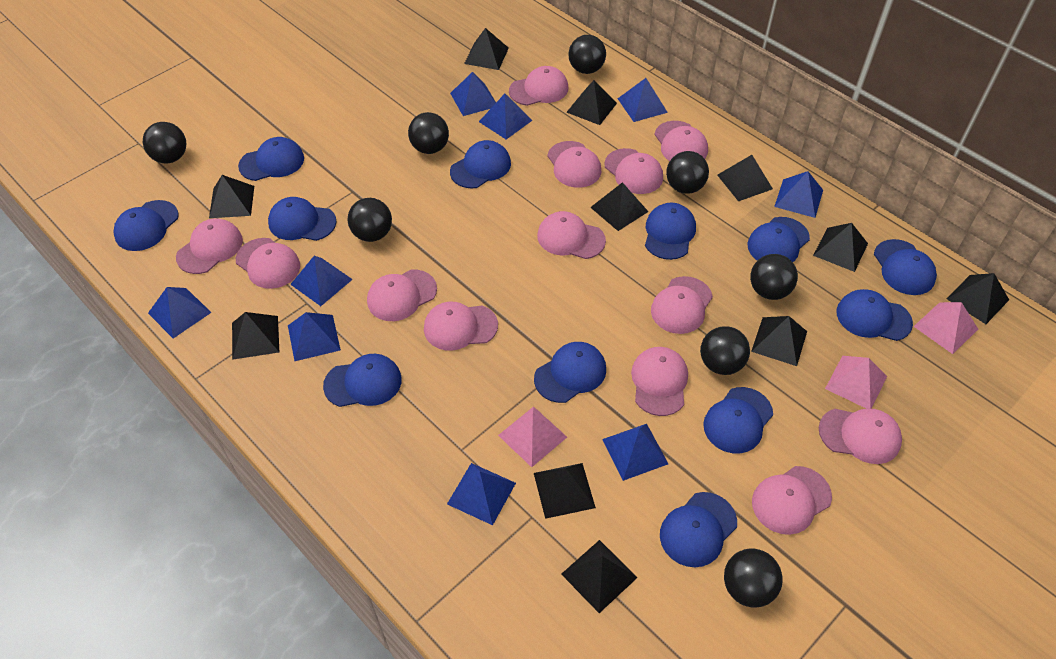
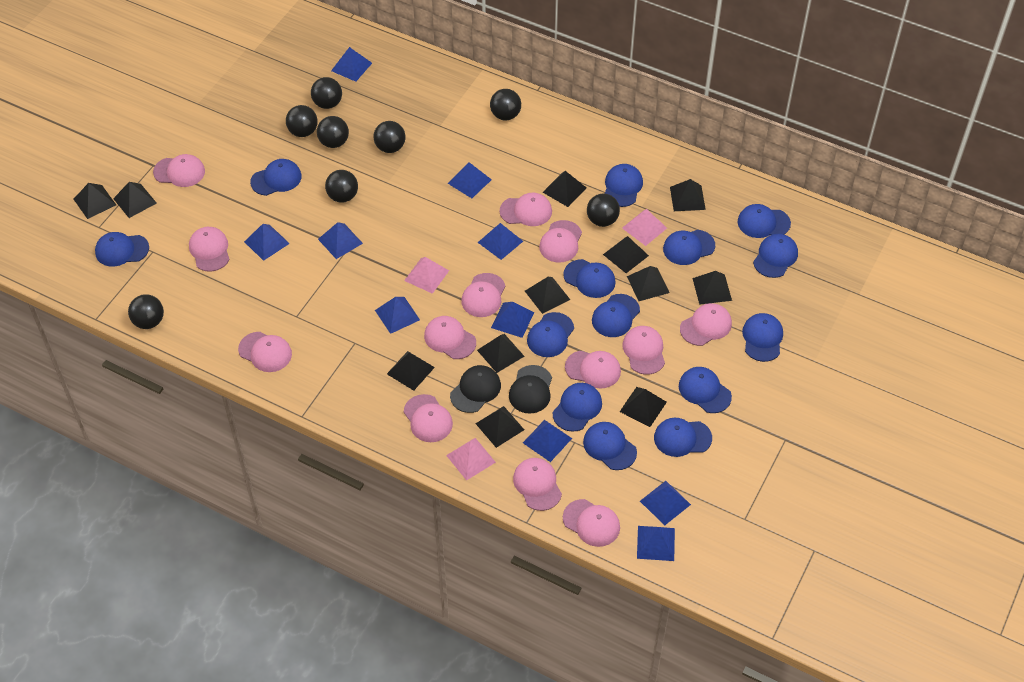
black cap: 0 -> 2
black pyramid: 11 -> 12
blue cap: 12 -> 14
blue pyramid: 9 -> 10

